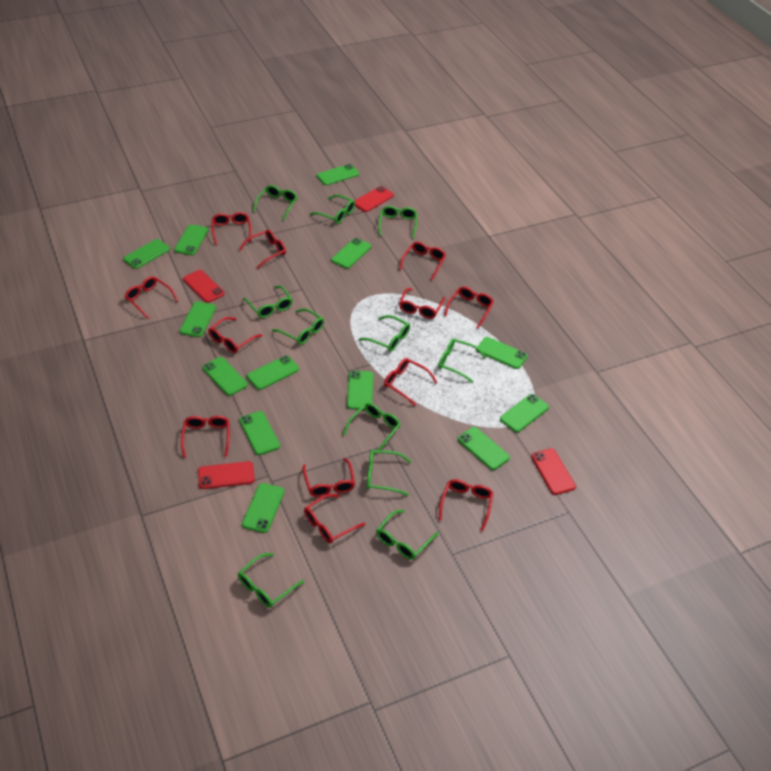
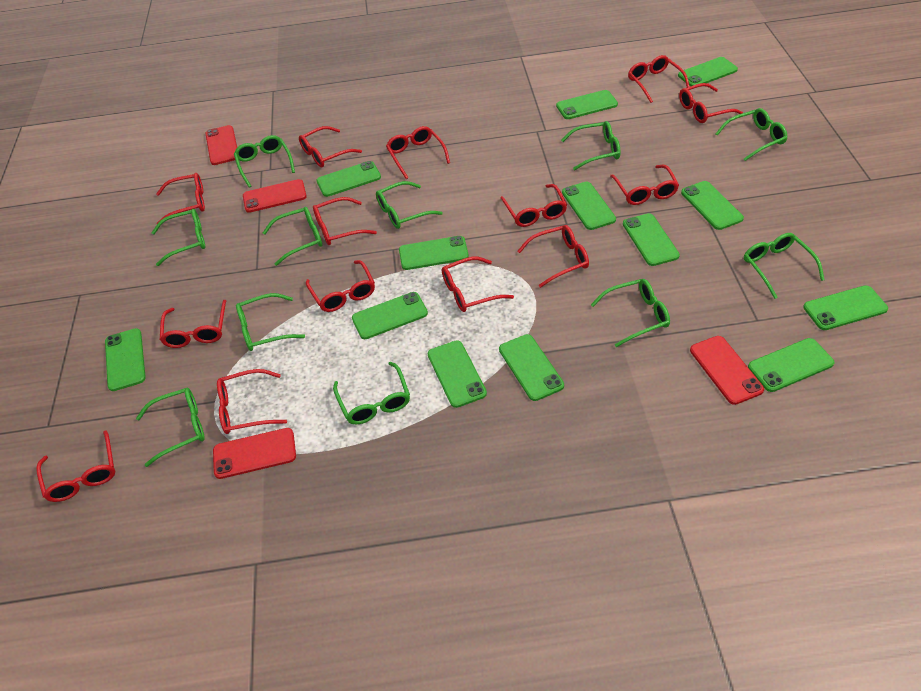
red glasses: 12 -> 14

